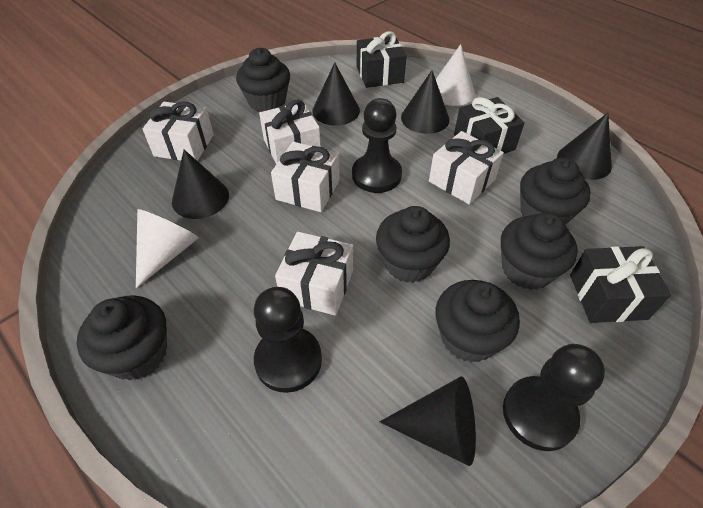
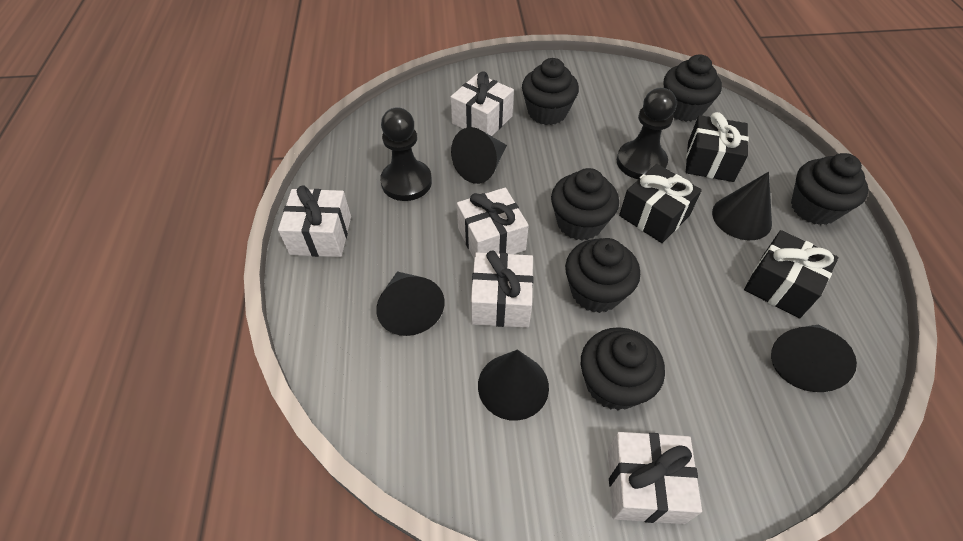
black pawn: 3 -> 2
white cone: 2 -> 0

